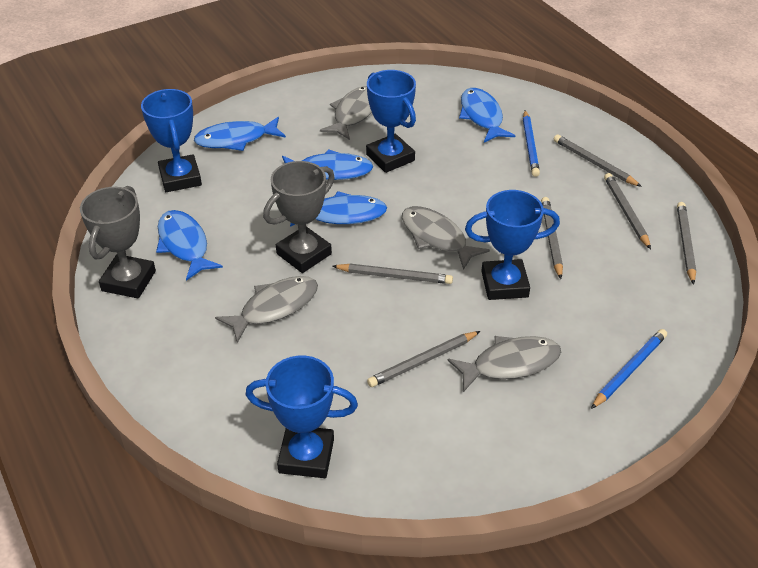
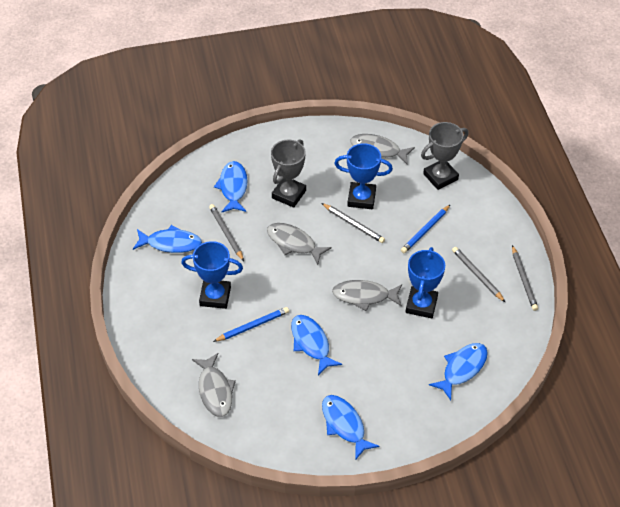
blue trophy: 4 -> 3
grey pencil: 6 -> 4

